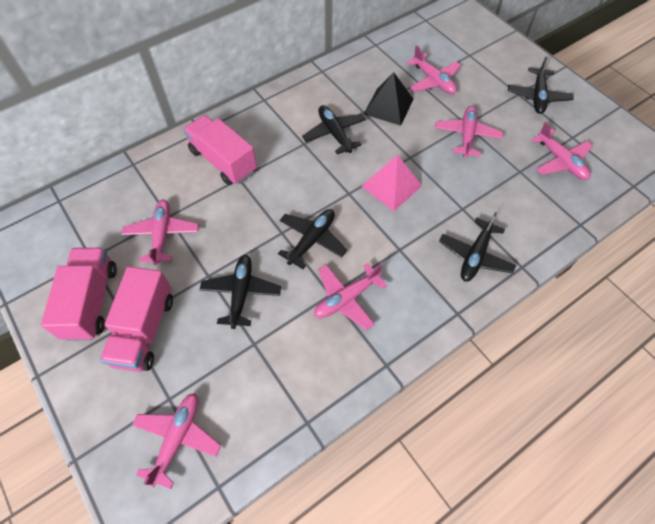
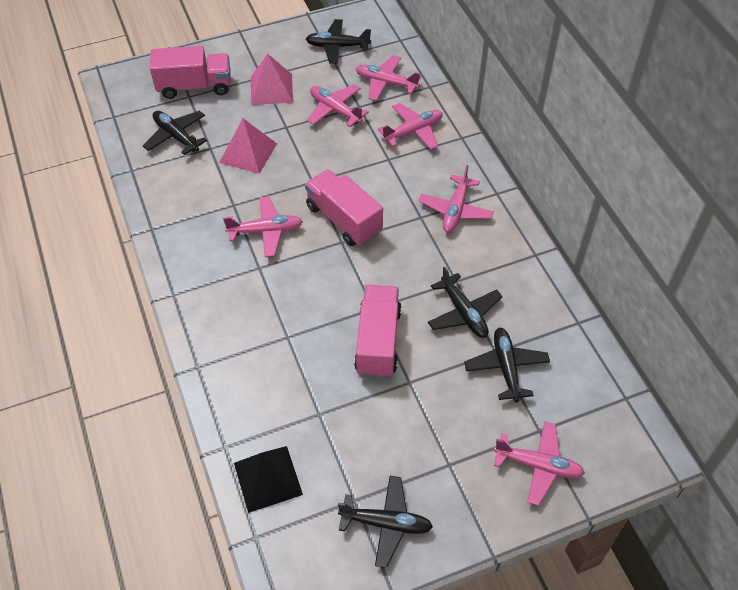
pink pyramid: 1 -> 2

